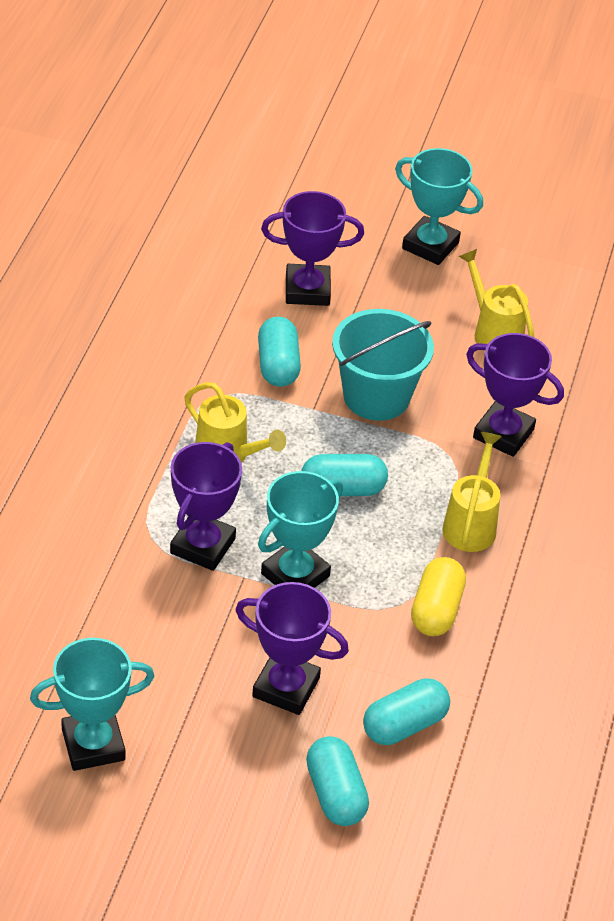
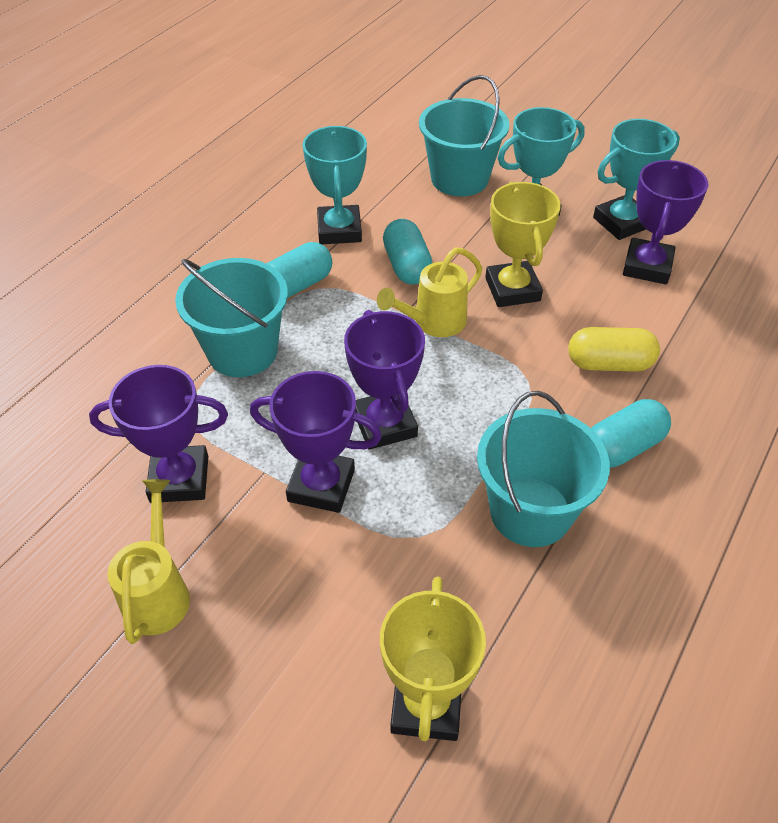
turquoise bucket: 1 -> 3
turquoise capsule: 4 -> 3
yellow trophy: 0 -> 2
yellow watering can: 3 -> 2

